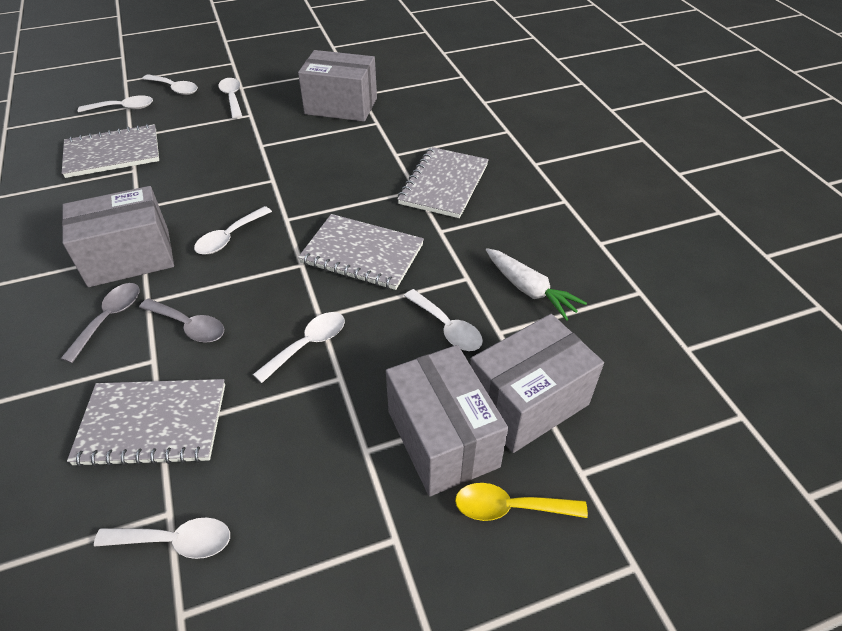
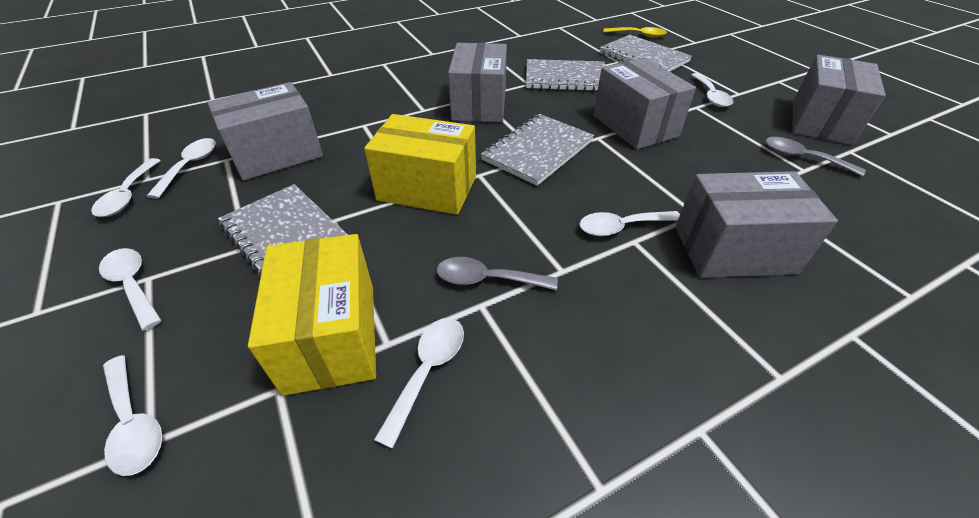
grey box: 4 -> 5
white carrot: 1 -> 0
yellow box: 0 -> 2

